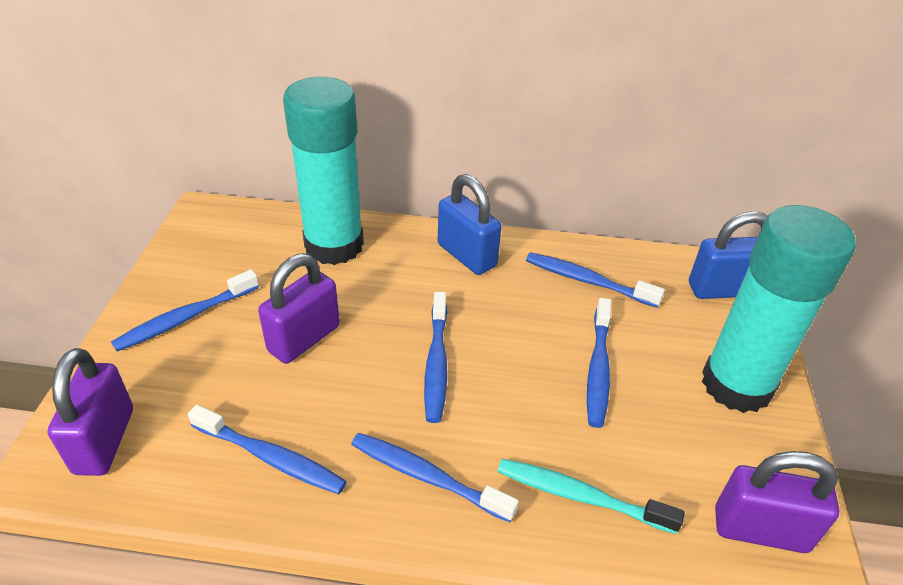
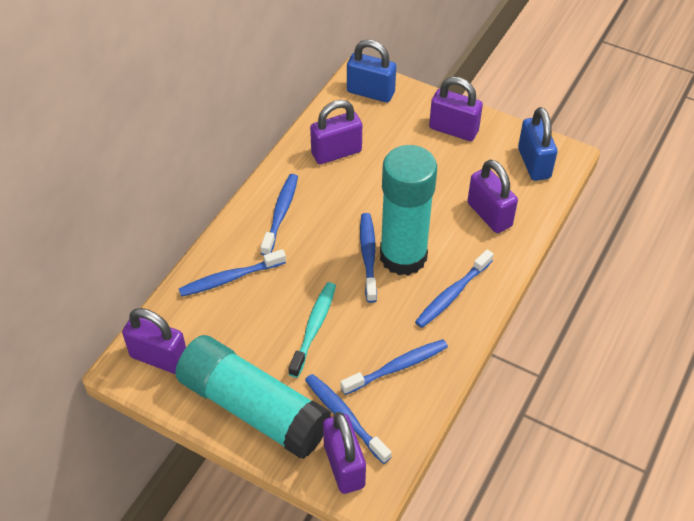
purple padlock: 3 -> 5

